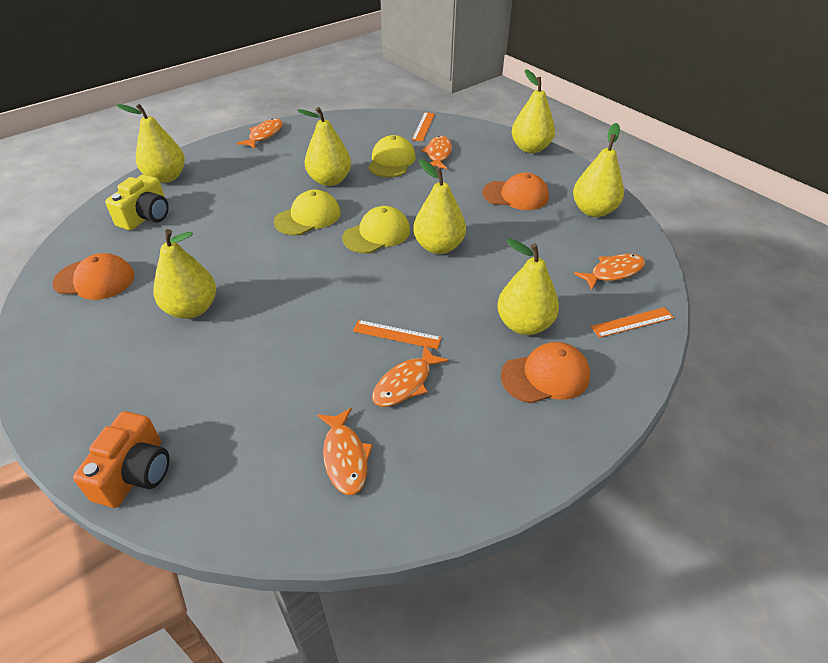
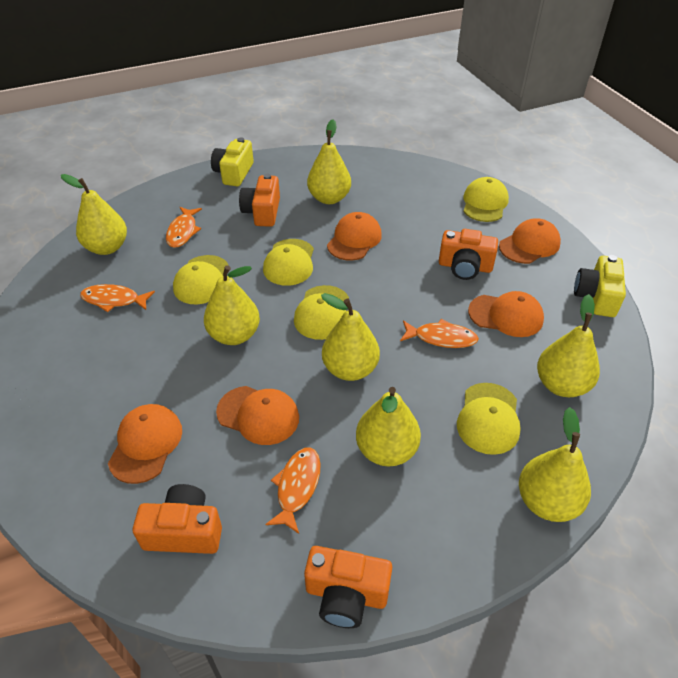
orange camera: 1 -> 4
orange cap: 3 -> 5
orange fish: 5 -> 4
orange ruler: 3 -> 0
yellow camera: 1 -> 2
yellow cap: 3 -> 5

